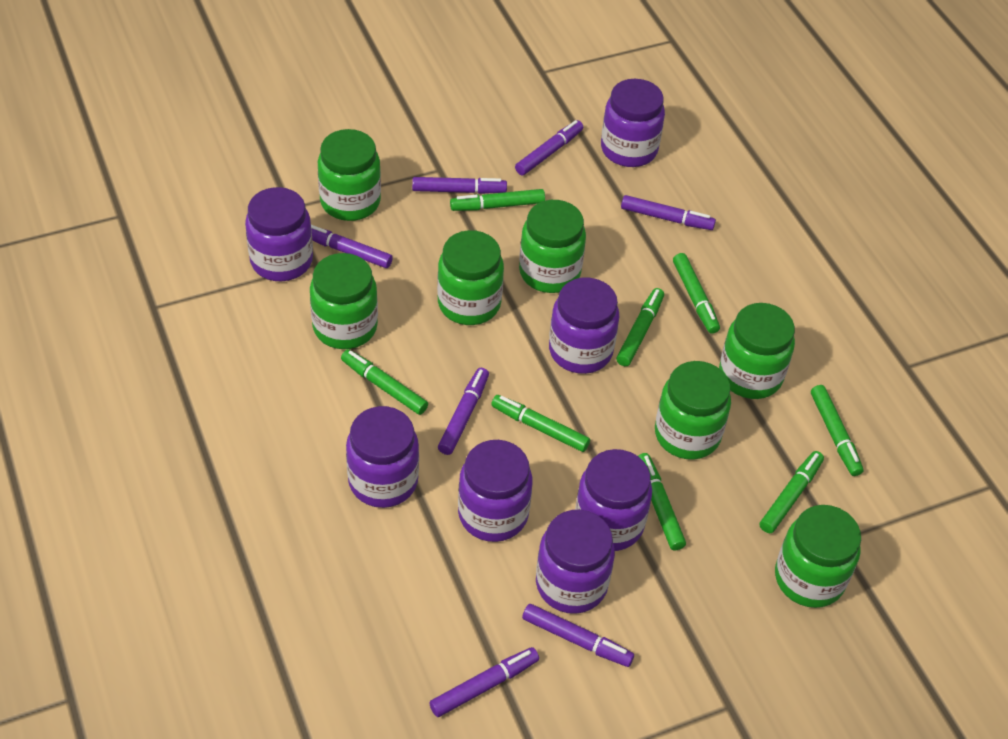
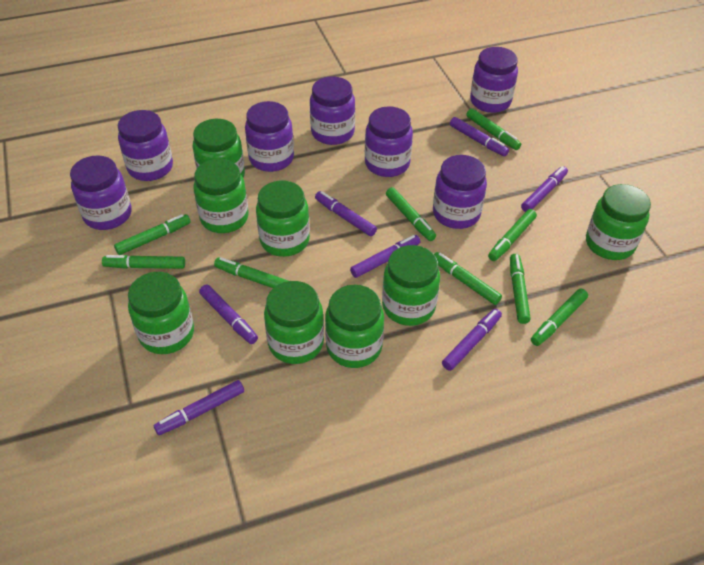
green jar: 7 -> 8
green marker: 8 -> 9

